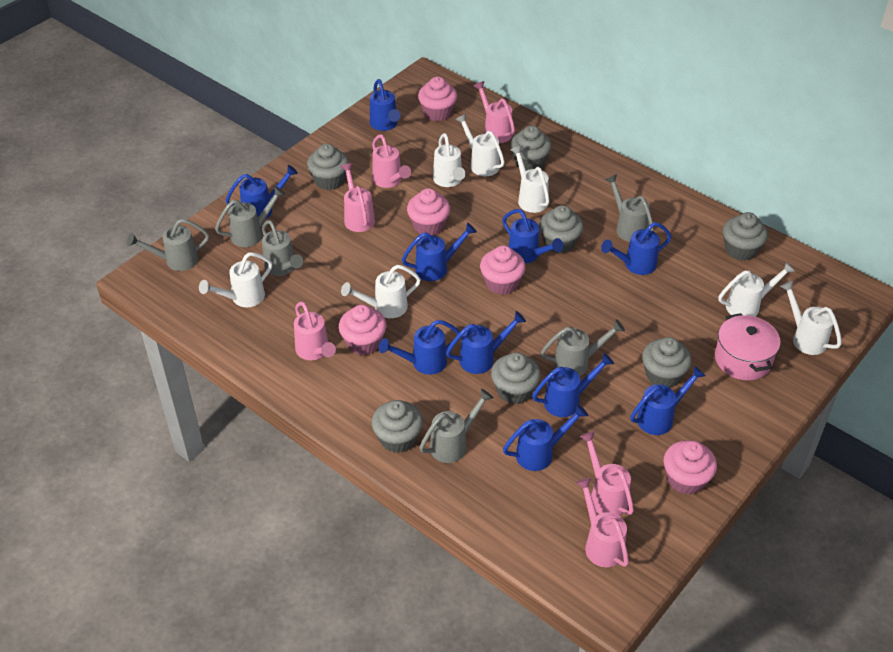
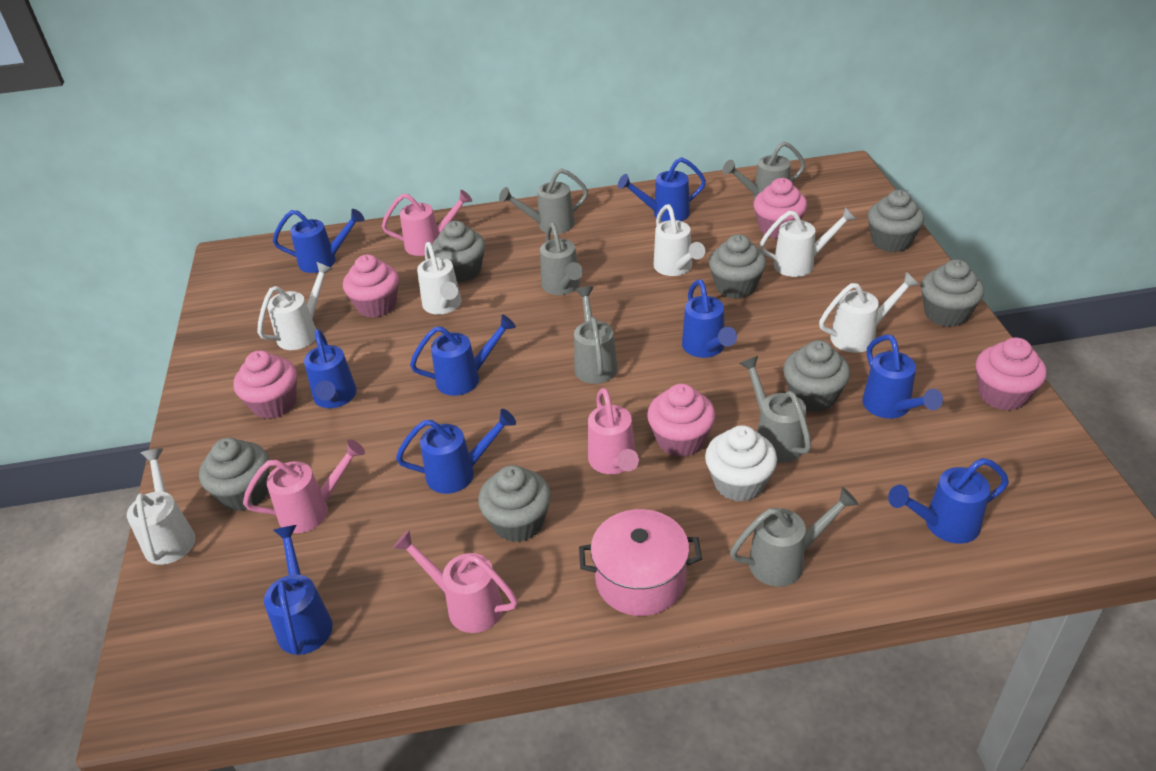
blue watering can: 10 -> 9
pink watering can: 6 -> 4
white cupcake: 0 -> 1
white watering can: 7 -> 6

